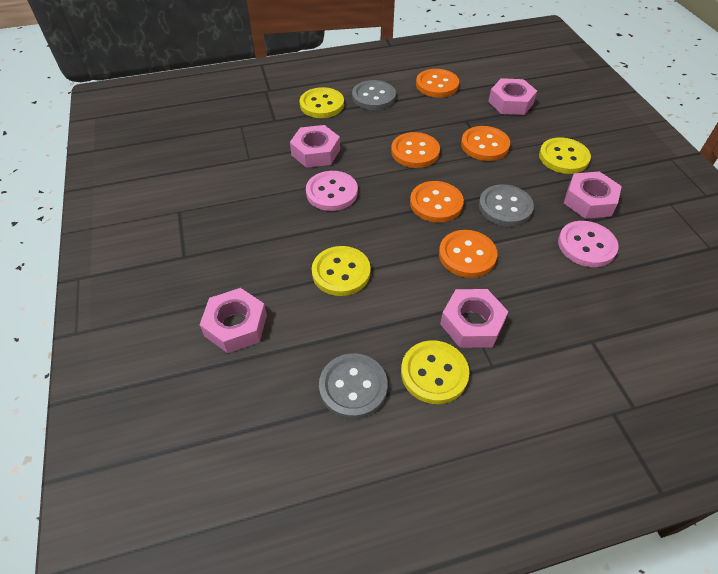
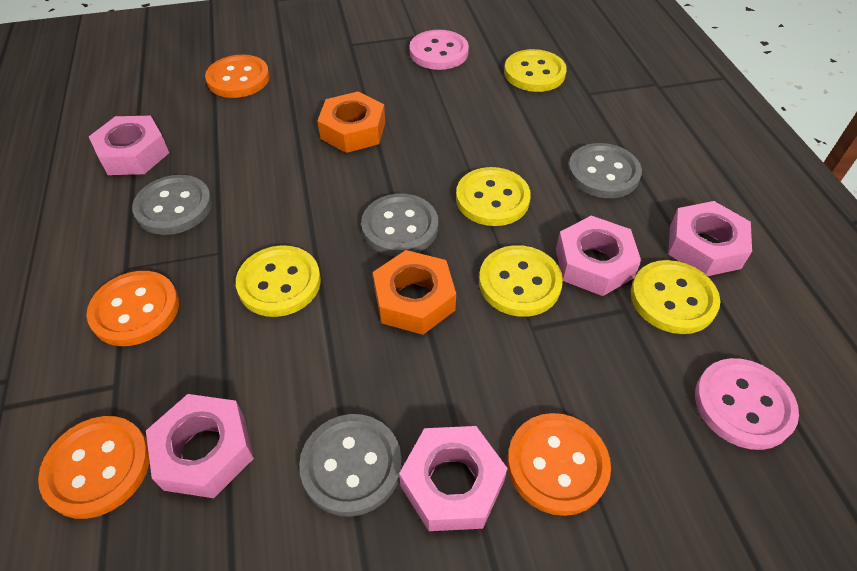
grey button: 3 -> 4
orange button: 5 -> 4
orange nut: 0 -> 2
yellow button: 4 -> 5

